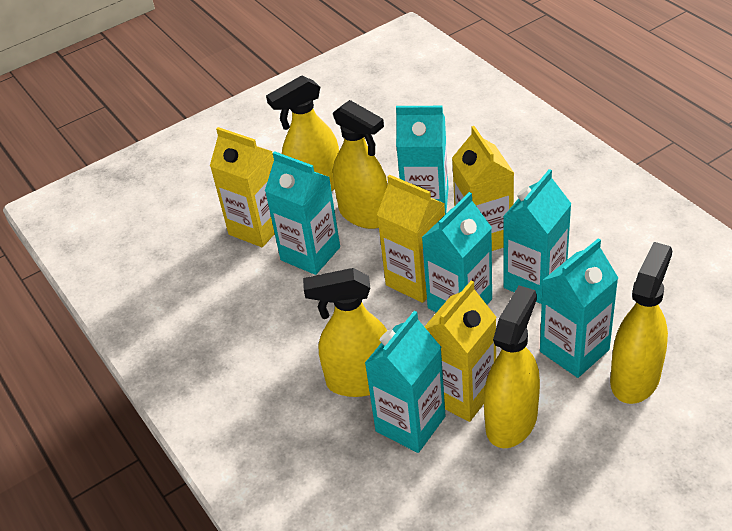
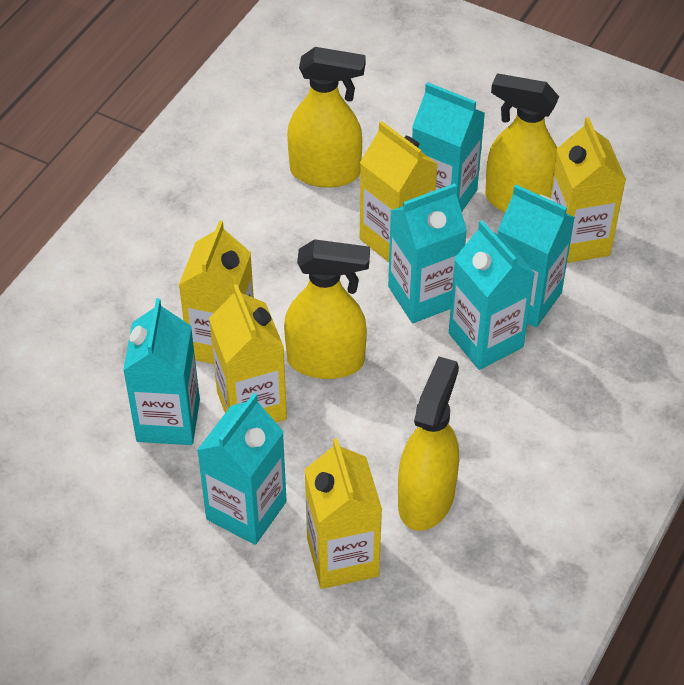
yellow carton: 4 -> 5
yellow spray bottle: 5 -> 4

